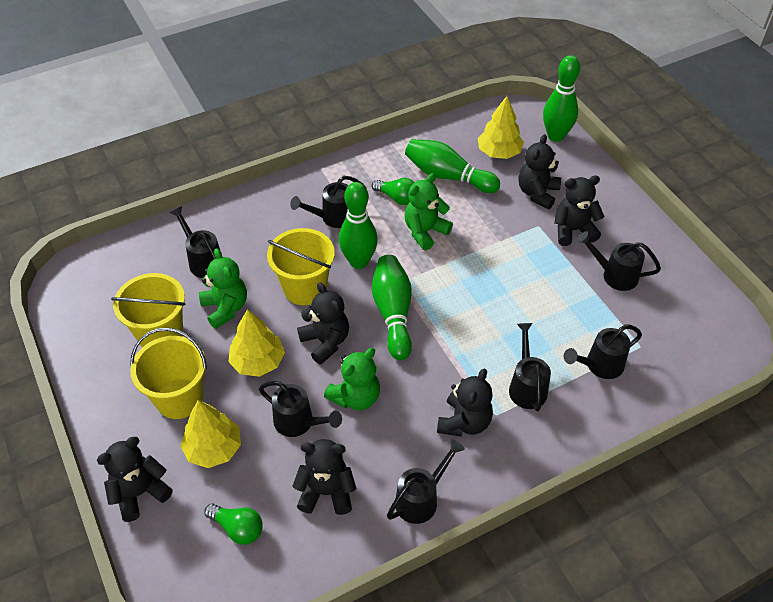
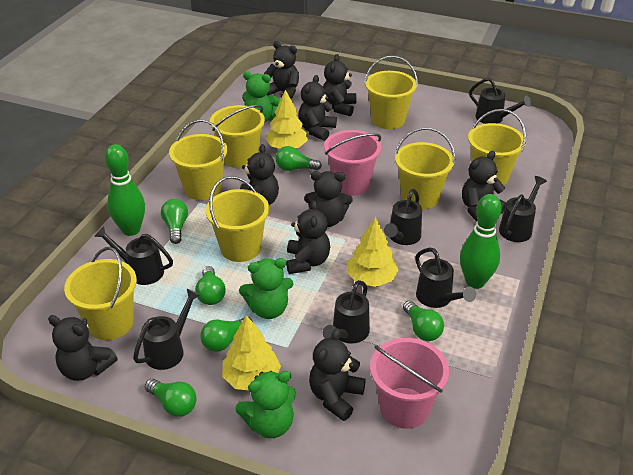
black teddy bear: 6 -> 9
green bowling pin: 4 -> 2
green light bulb: 2 -> 6
pink bucket: 0 -> 2
yellow bucket: 3 -> 7

